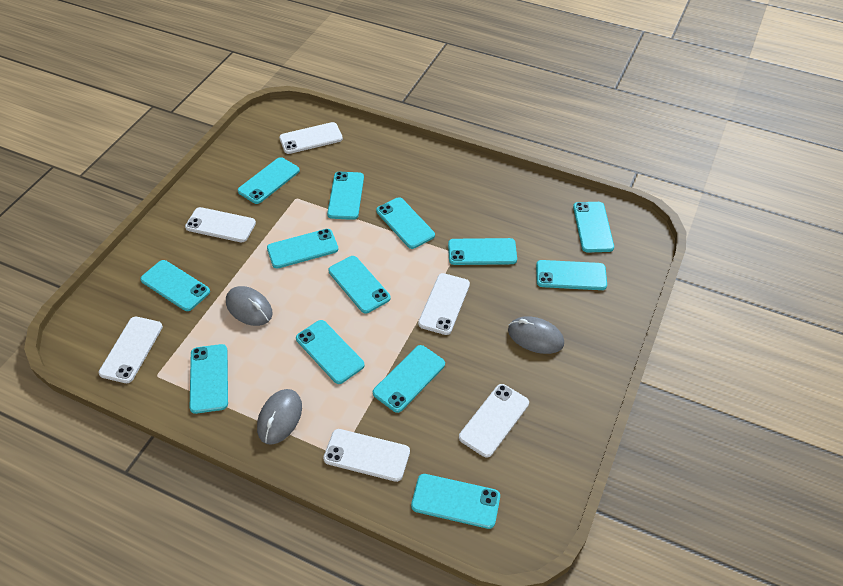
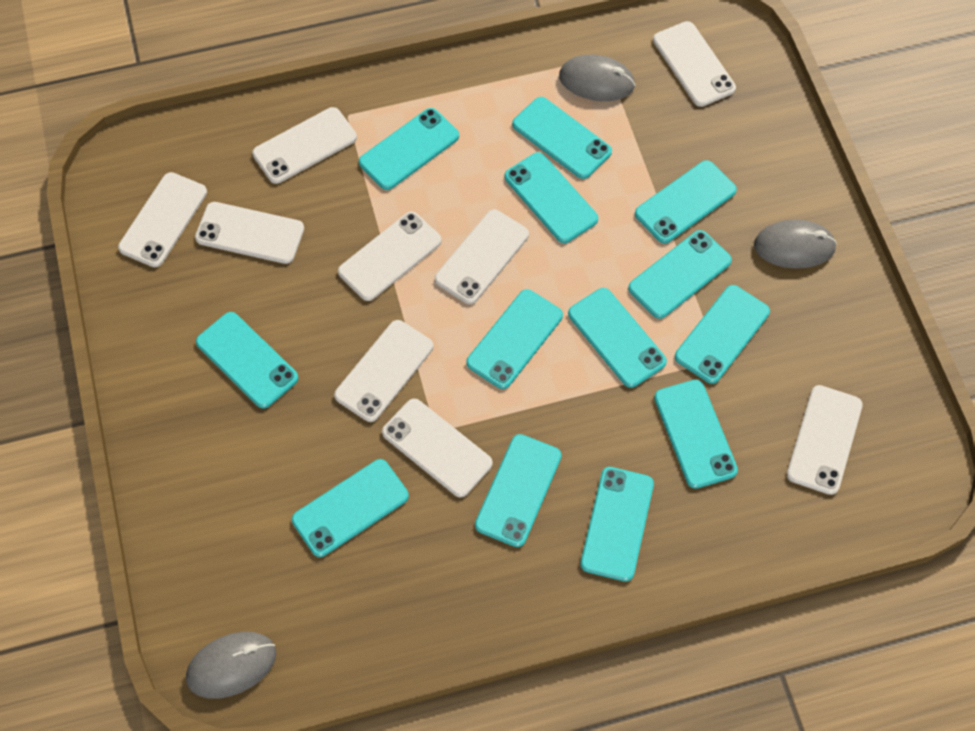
white phone: 6 -> 9

